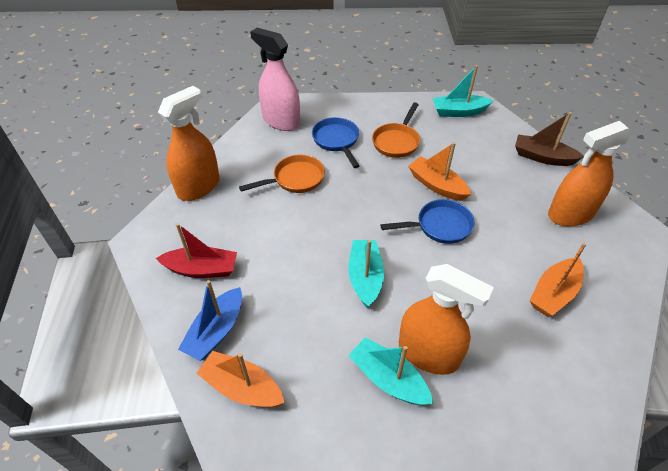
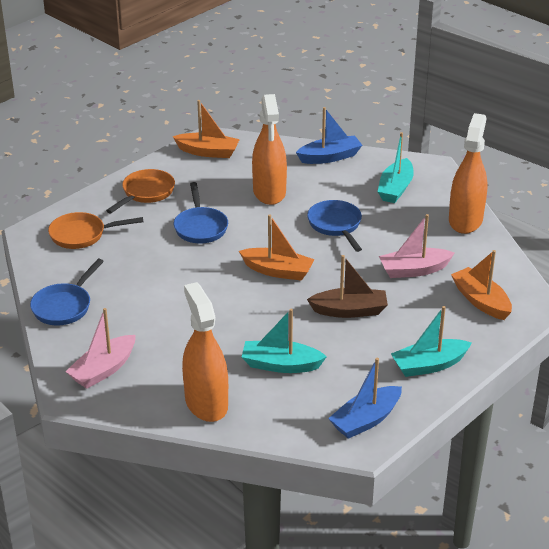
blue boat: 1 -> 2
blue pan: 2 -> 3
pink boat: 0 -> 2
pink spray bottle: 1 -> 0
red boat: 1 -> 0

